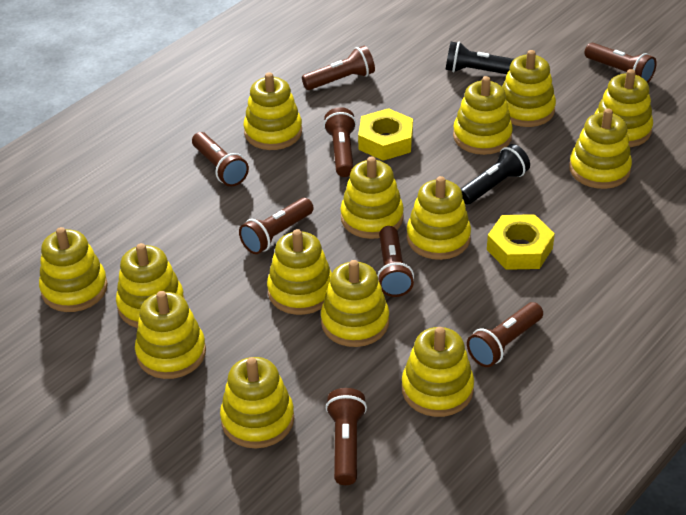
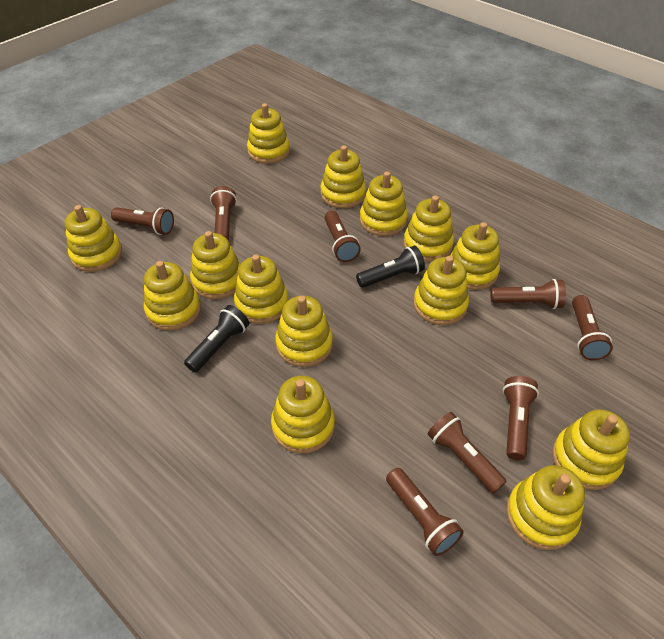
yellow nut: 2 -> 0

